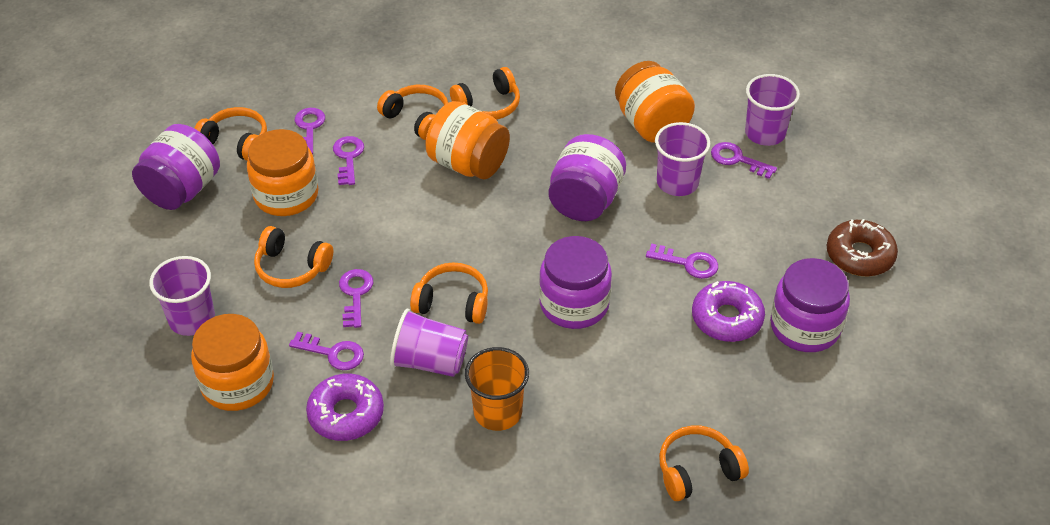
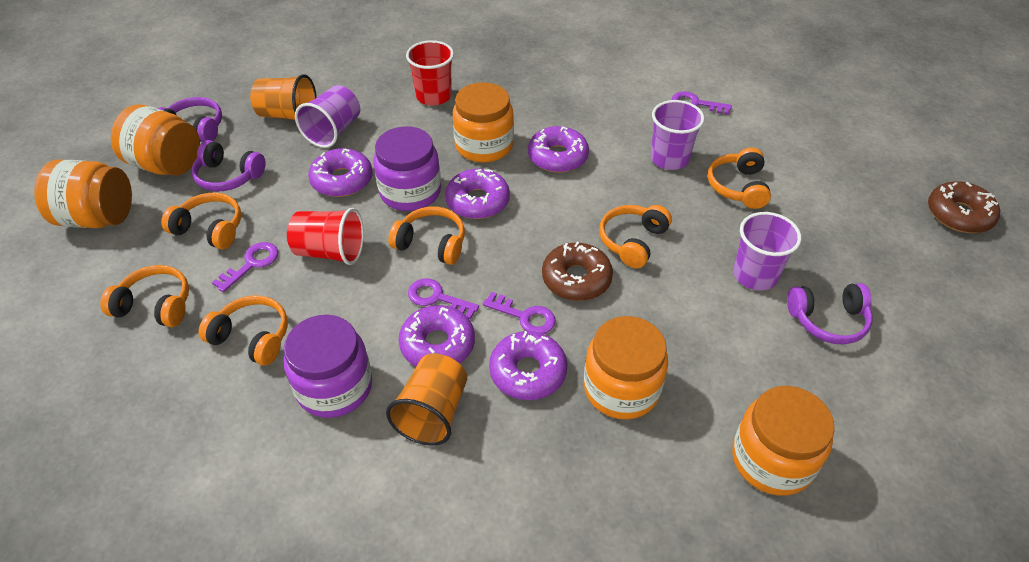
brown donut: 1 -> 2
orange cup: 1 -> 2
orange jar: 4 -> 5
purple cup: 4 -> 3
purple donut: 2 -> 5
purple headphones: 0 -> 3
purple jar: 4 -> 2
purple key: 6 -> 4
red cup: 0 -> 2

